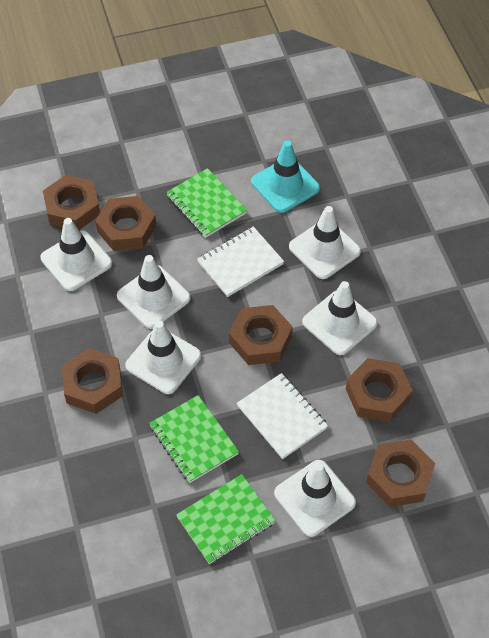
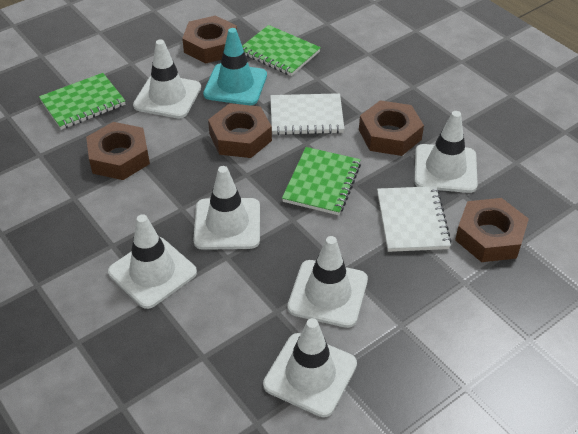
brown nut: 6 -> 5

